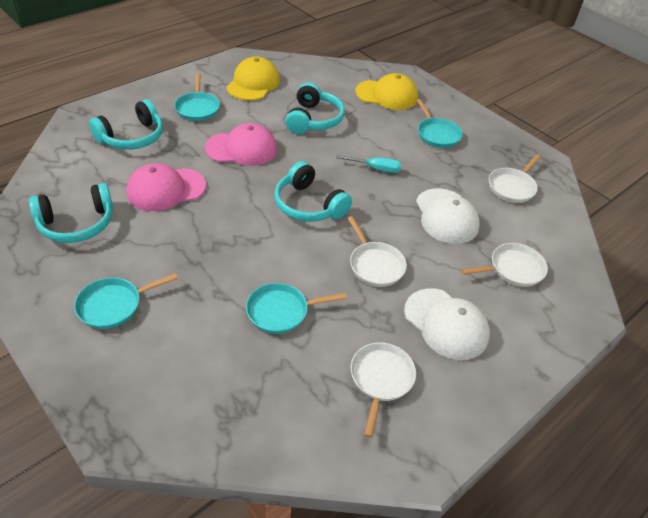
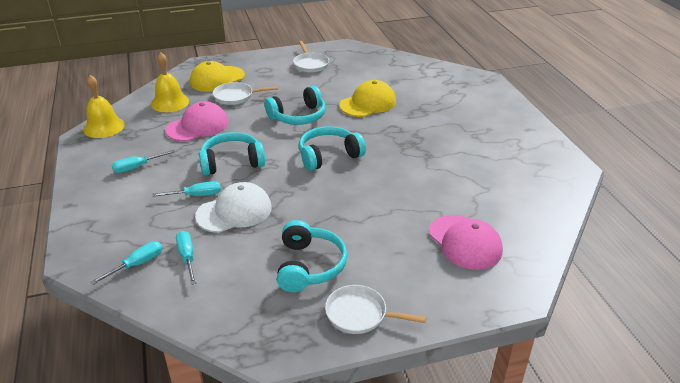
turquoise pan: 4 -> 0
turquoise screwdriver: 1 -> 4
white cap: 2 -> 1
white pan: 4 -> 3
yellow bell: 0 -> 2

